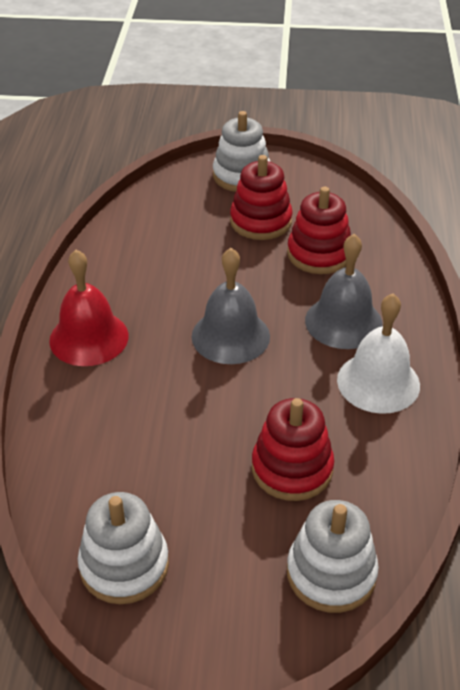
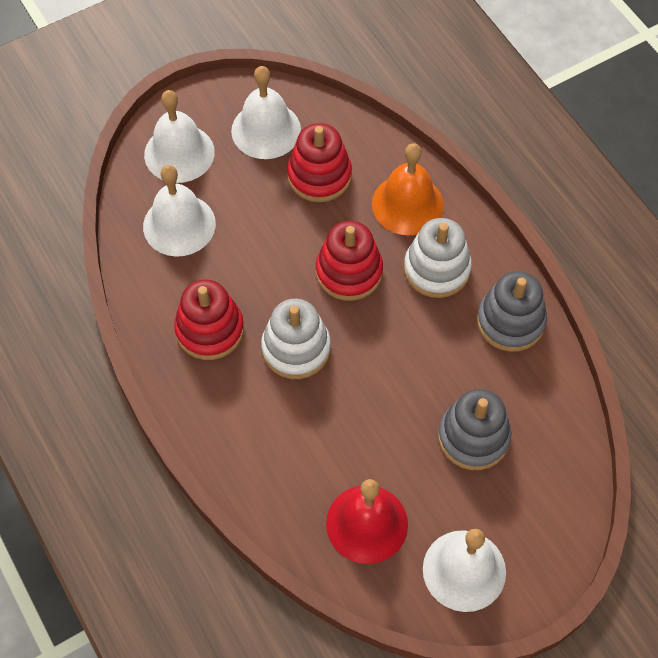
grey bell: 2 -> 0
grey stacking toy: 0 -> 2
orange bell: 0 -> 1
white bell: 1 -> 4
white stacking toy: 3 -> 2

